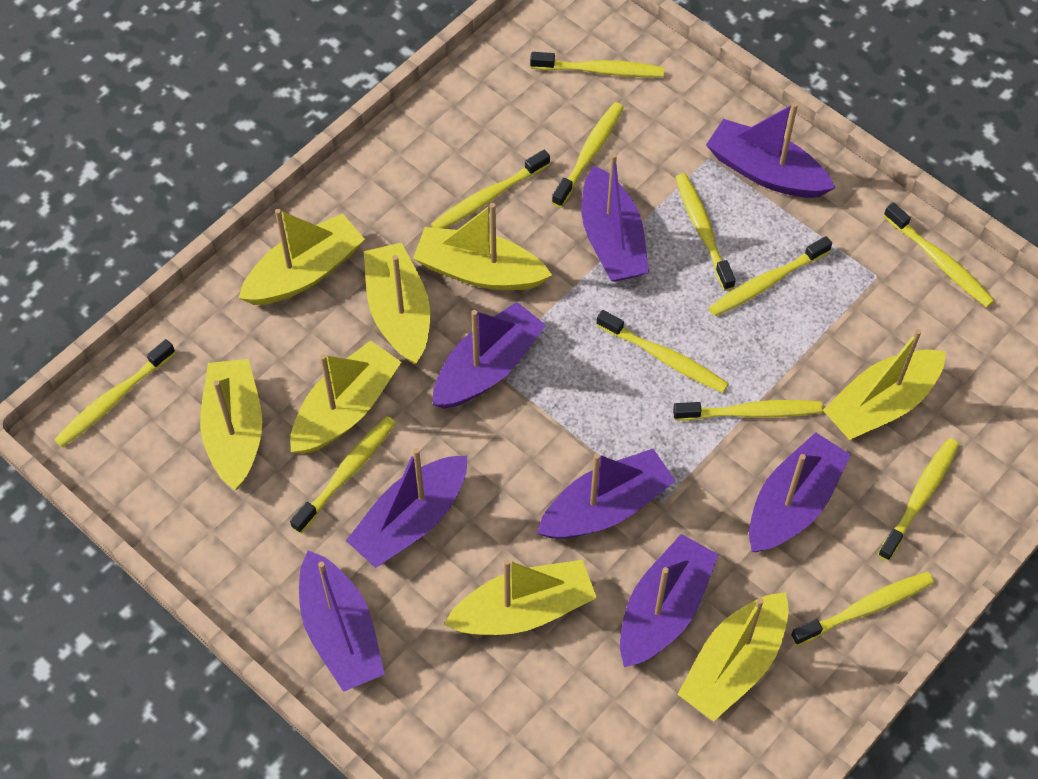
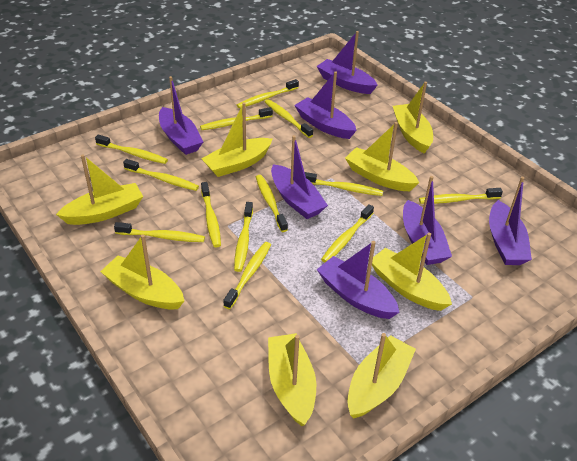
purple boat: 8 -> 7
yellow toothbrush: 12 -> 13

